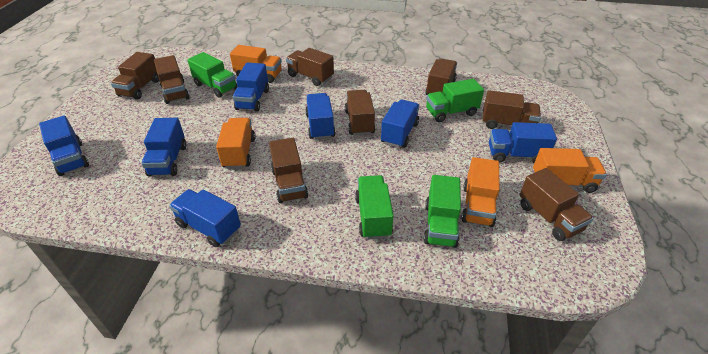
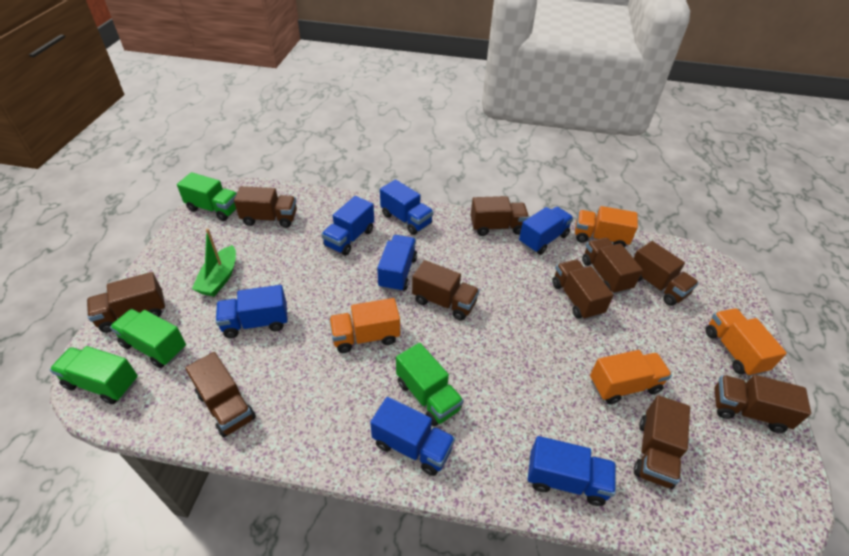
brown truck: 8 -> 10
green boat: 0 -> 1

